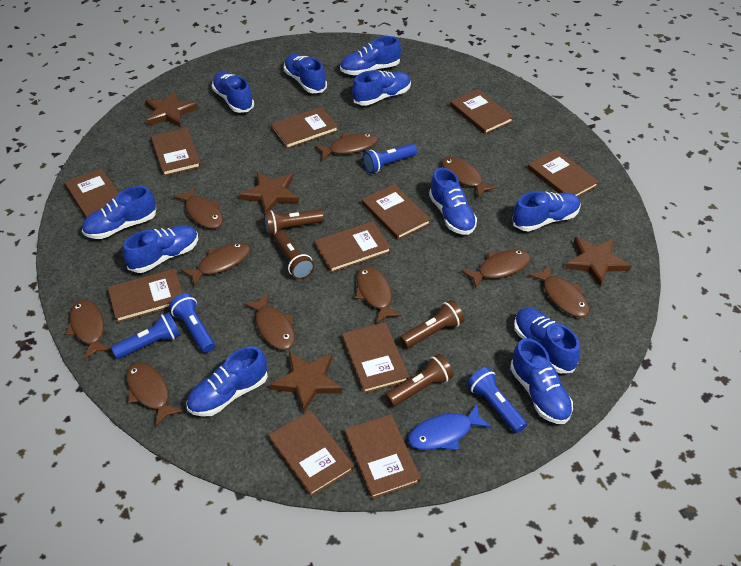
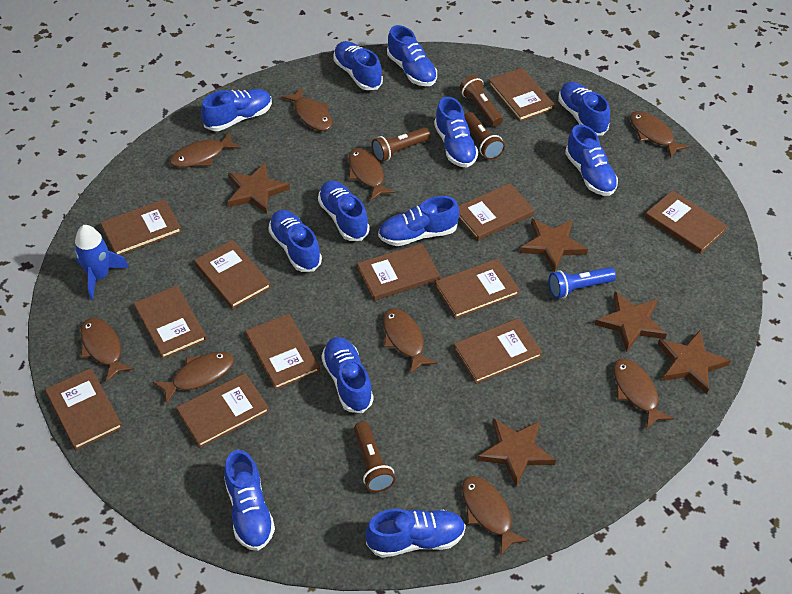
blue fish: 1 -> 0
blue flashlight: 4 -> 1
blue rocket: 0 -> 1
blue shoe: 11 -> 12
brown book: 11 -> 12
brown fish: 10 -> 9
brown star: 4 -> 5

